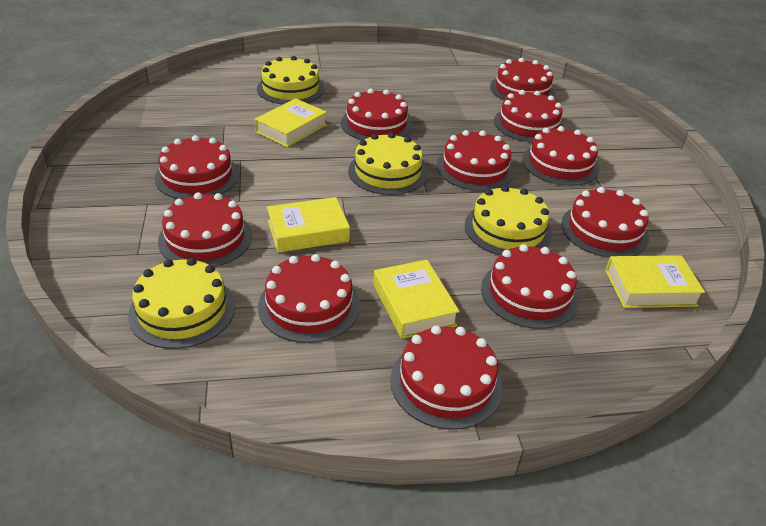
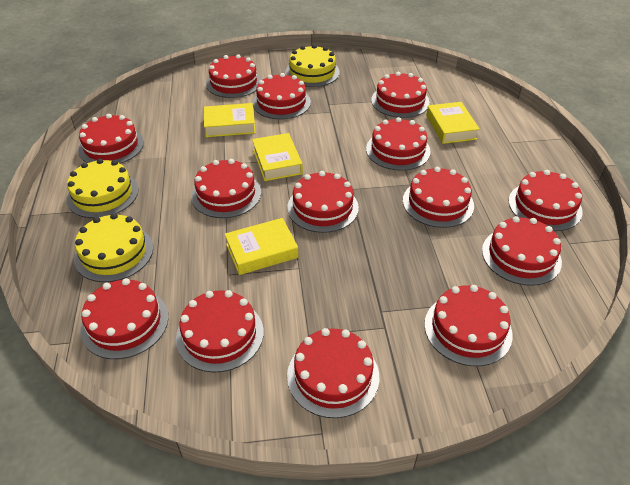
red cake: 11 -> 14
yellow cake: 4 -> 3

